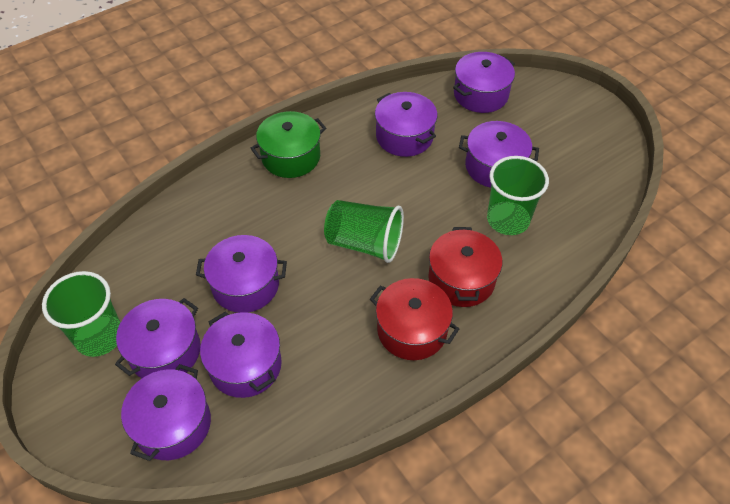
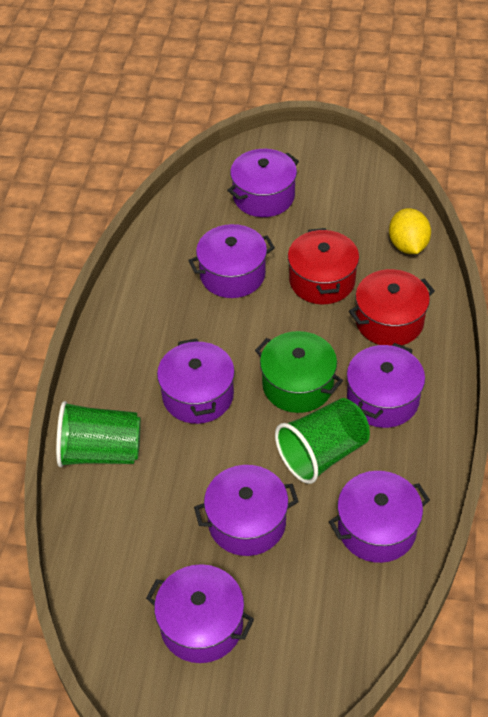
green cup: 3 -> 2
yellow lemon: 0 -> 1

